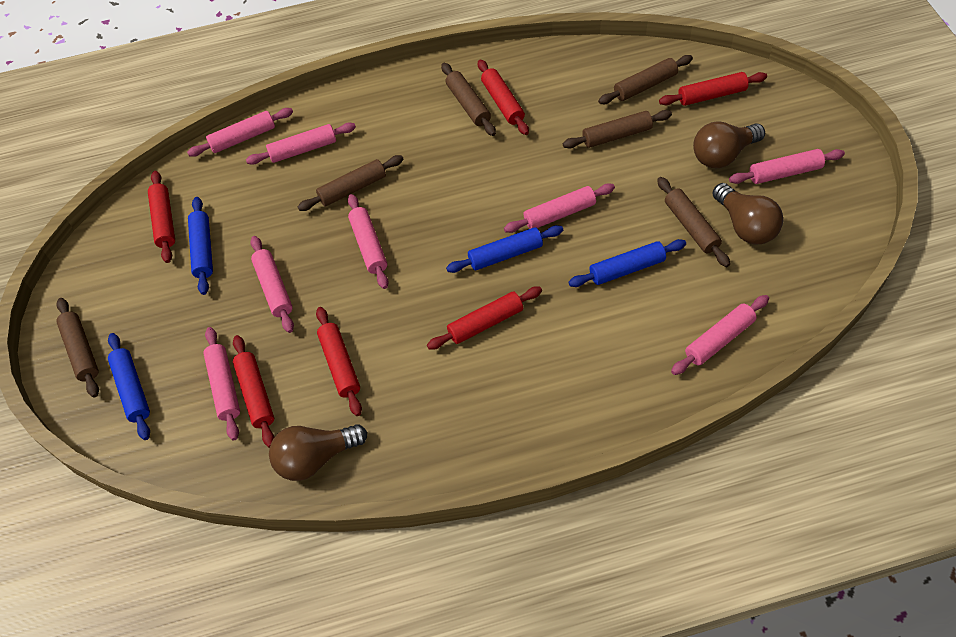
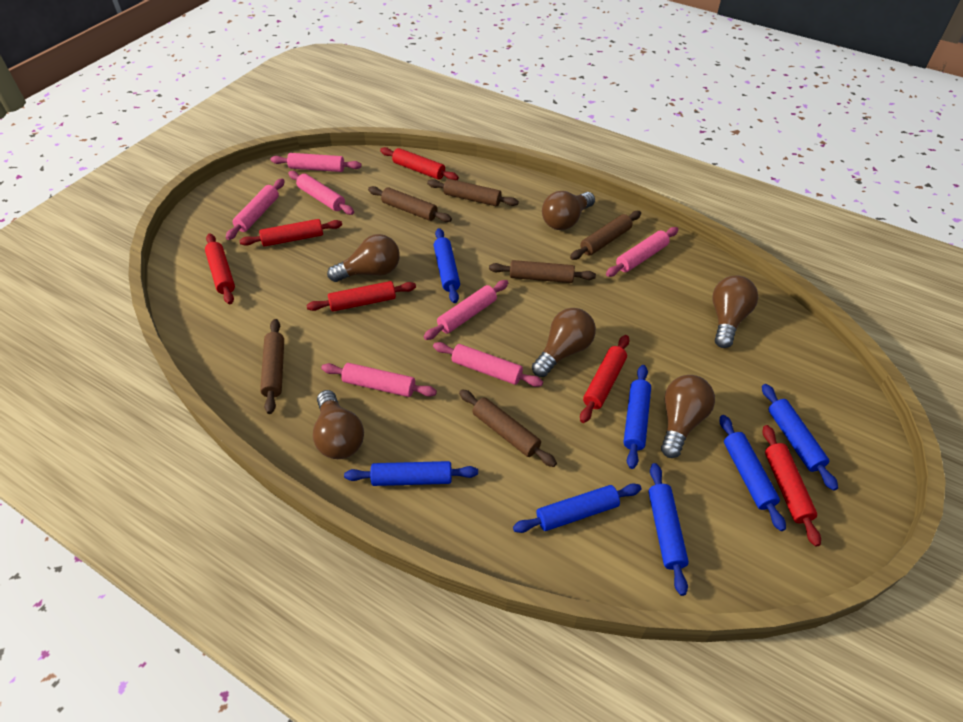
blue rolling pin: 4 -> 7
brown light bulb: 3 -> 6
pink rolling pin: 8 -> 7

